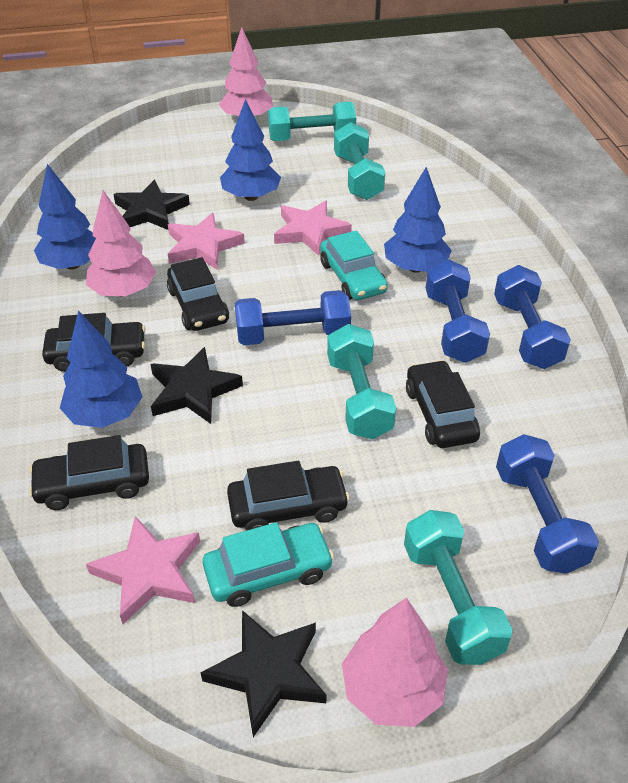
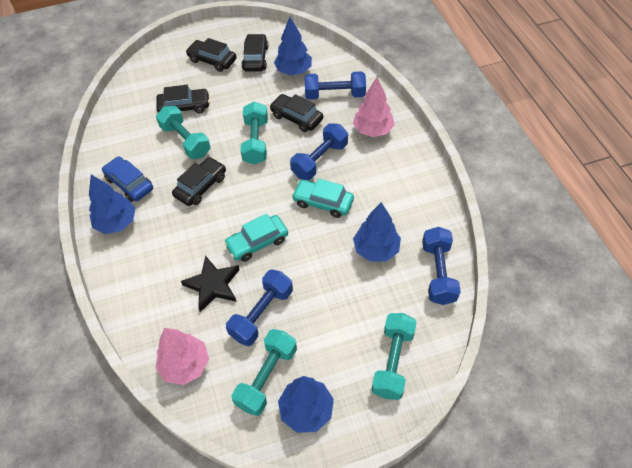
black star: 3 -> 1
blue car: 0 -> 1
pink star: 3 -> 0
pink tree: 3 -> 2

